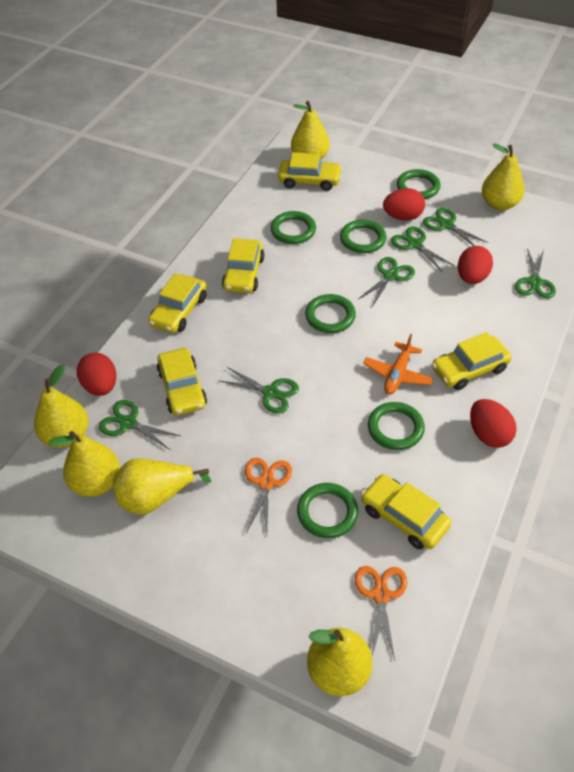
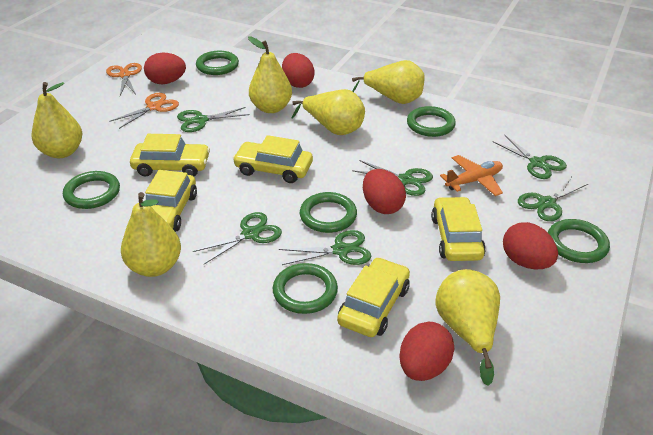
red egg: 4 -> 5
yellow car: 6 -> 5

